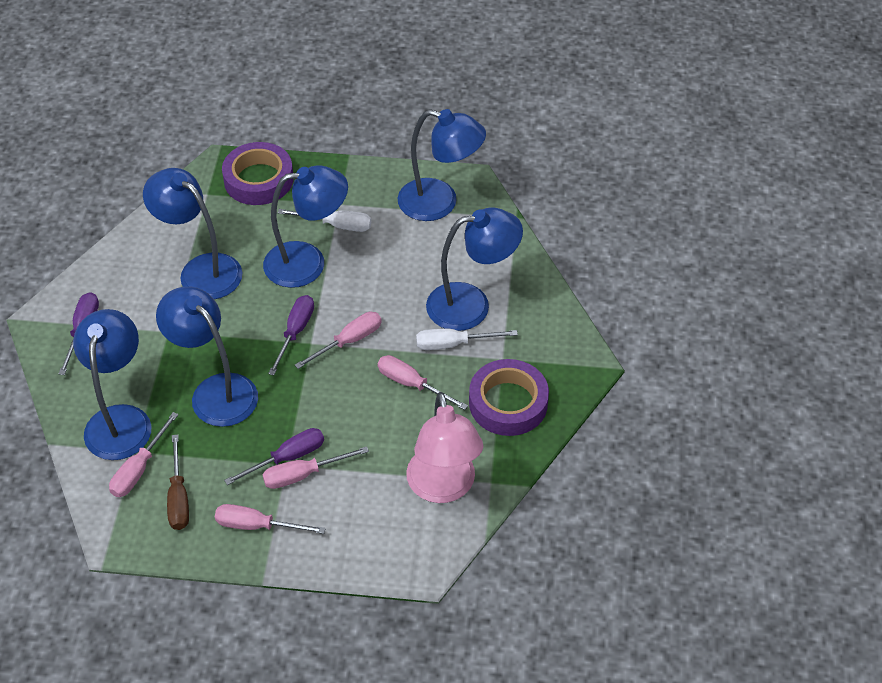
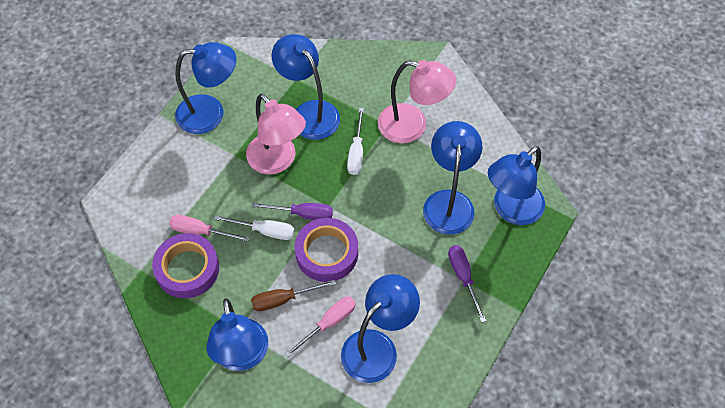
pink lamp: 1 -> 2
pink screwdriver: 5 -> 2
purple screwdriver: 3 -> 2

